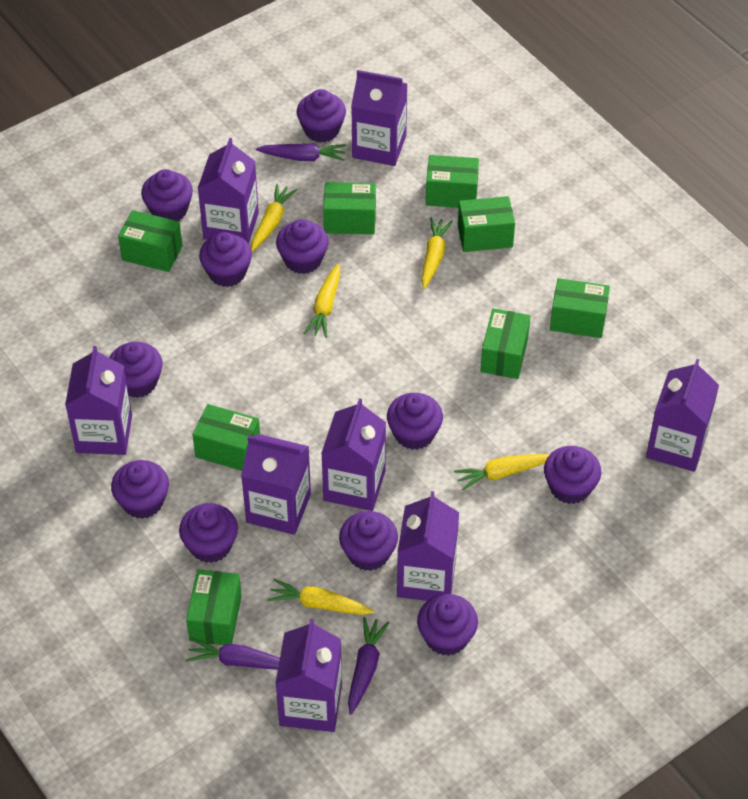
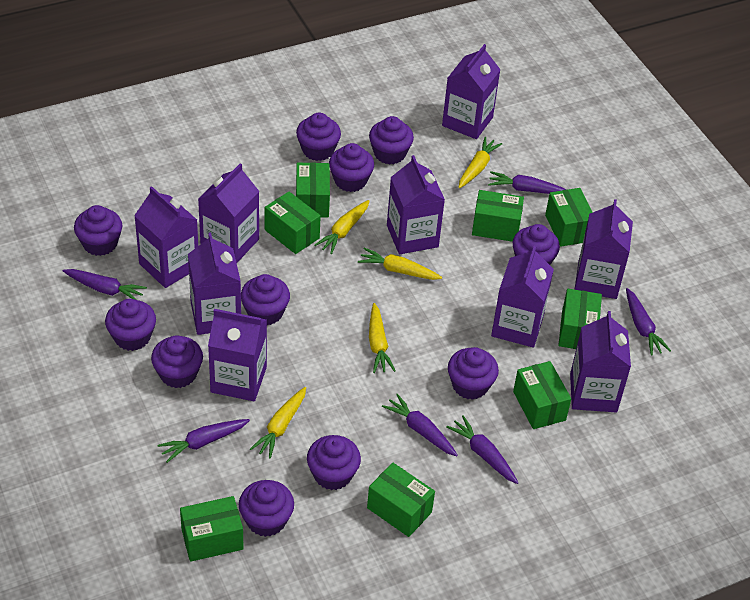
purple carrot: 3 -> 6
purple carton: 8 -> 9

